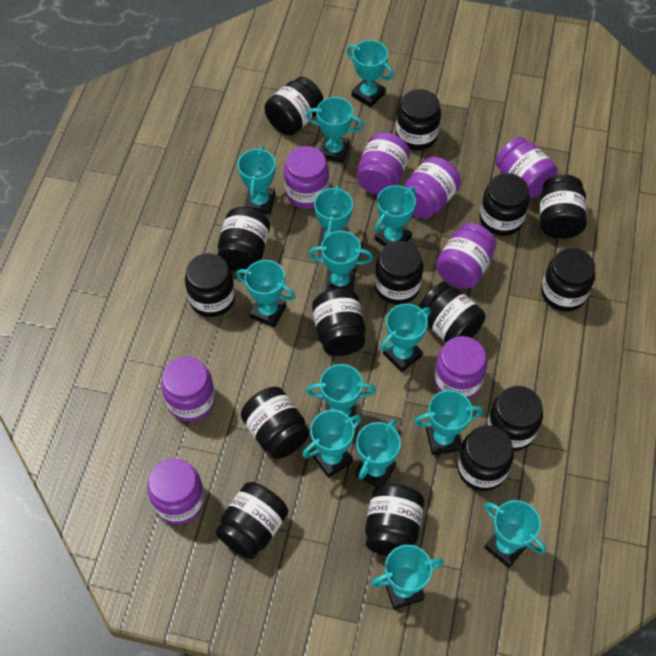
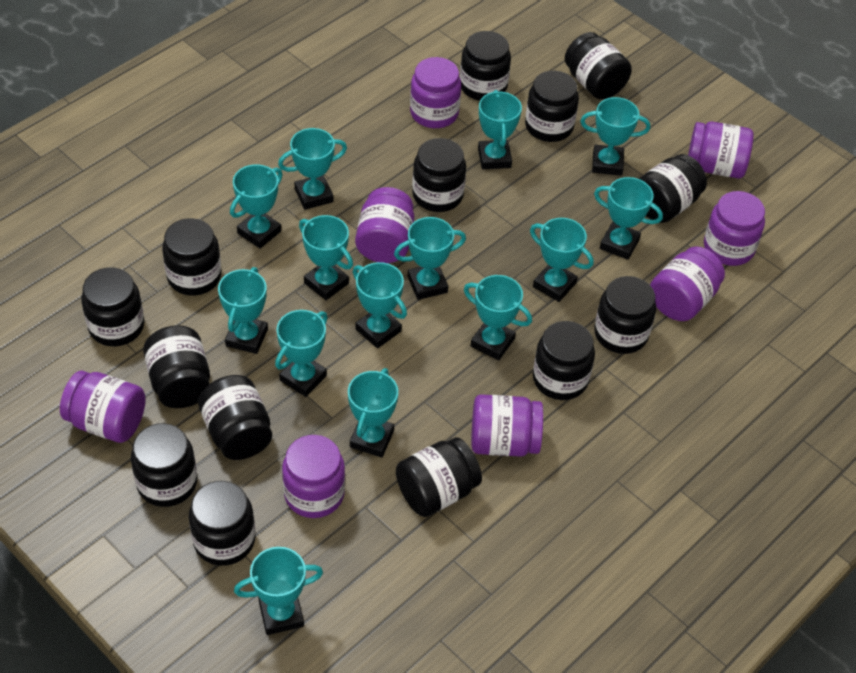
black jar: 15 -> 14

